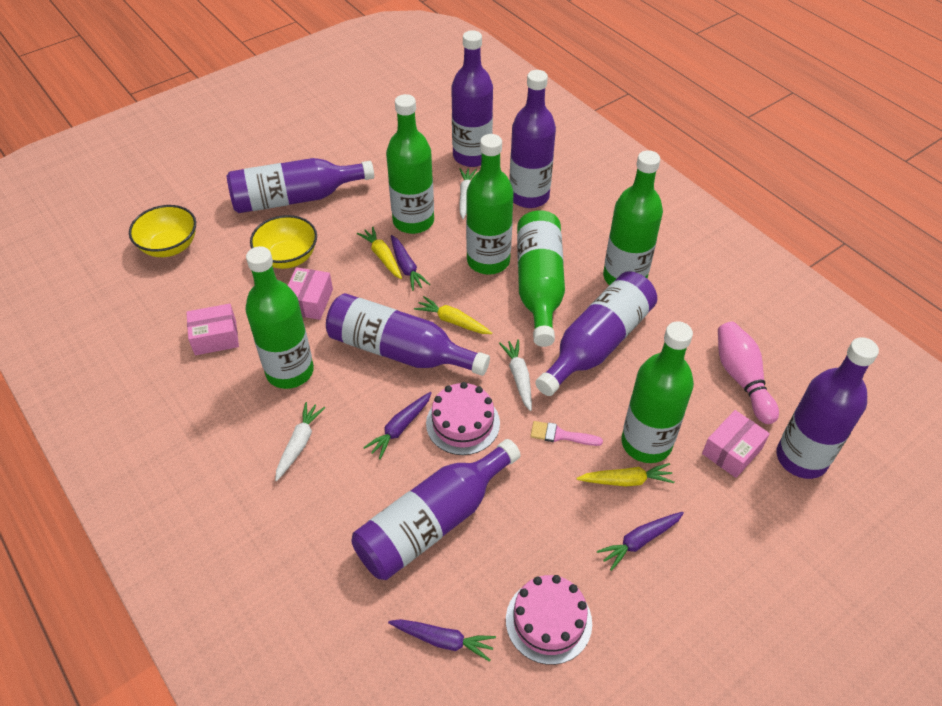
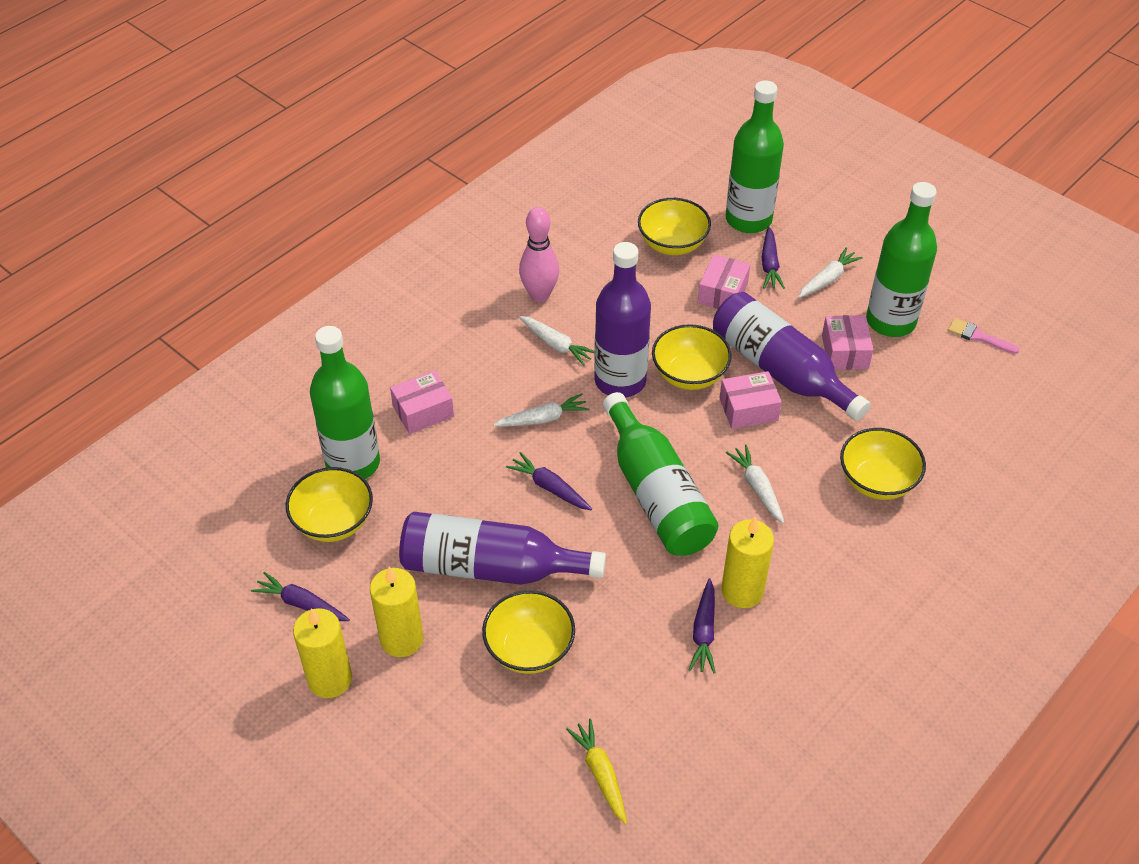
green bottle: 6 -> 4
pink box: 3 -> 4
pink cake: 2 -> 0
purple bottle: 7 -> 3
white carrot: 3 -> 4
yellow bowl: 2 -> 5
yellow candle: 0 -> 3
yellow carrot: 3 -> 1

